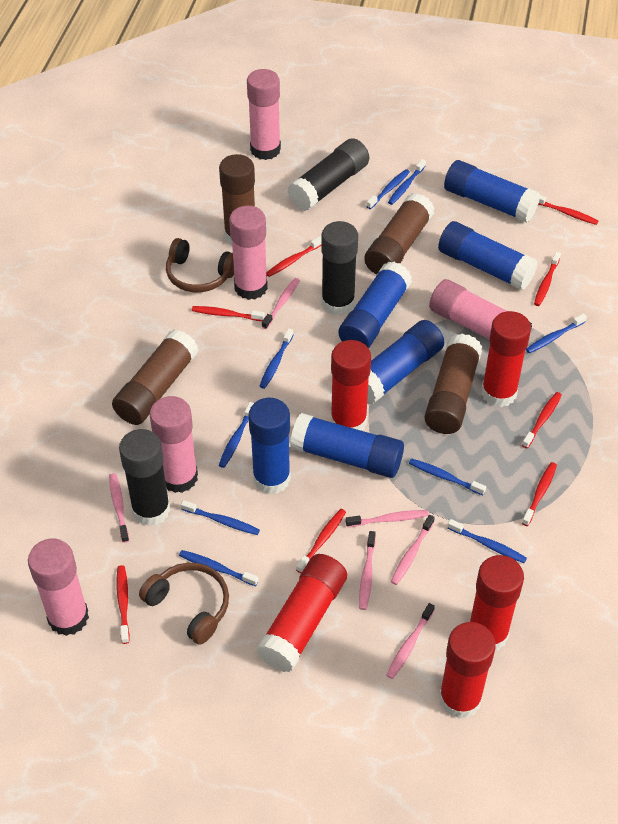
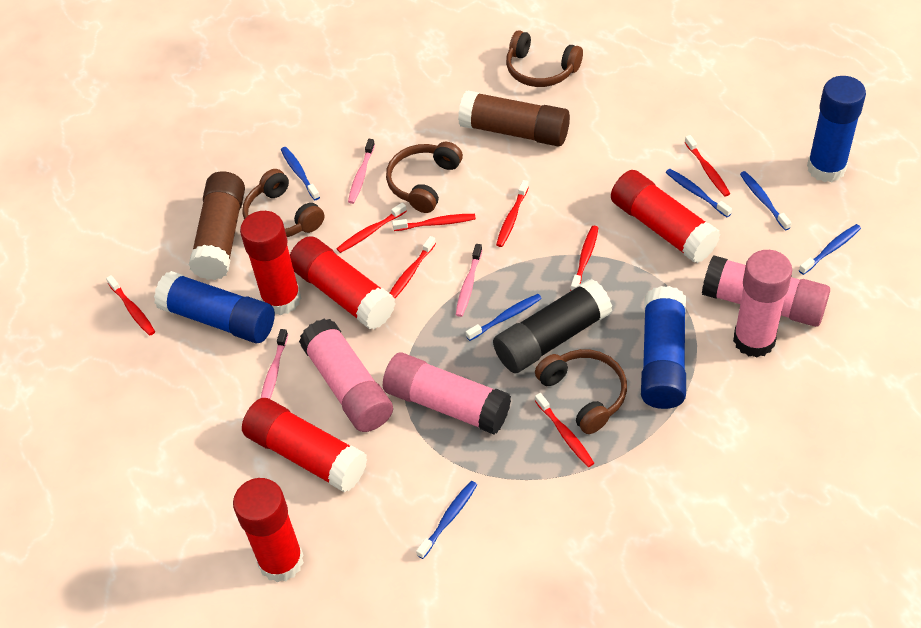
black glue stick: 3 -> 1
blue glue stick: 6 -> 3
blue toothbrush: 9 -> 6
brown glue stick: 4 -> 2
brown headphones: 2 -> 4
pink glue stick: 5 -> 4
pink toothbrush: 6 -> 3

